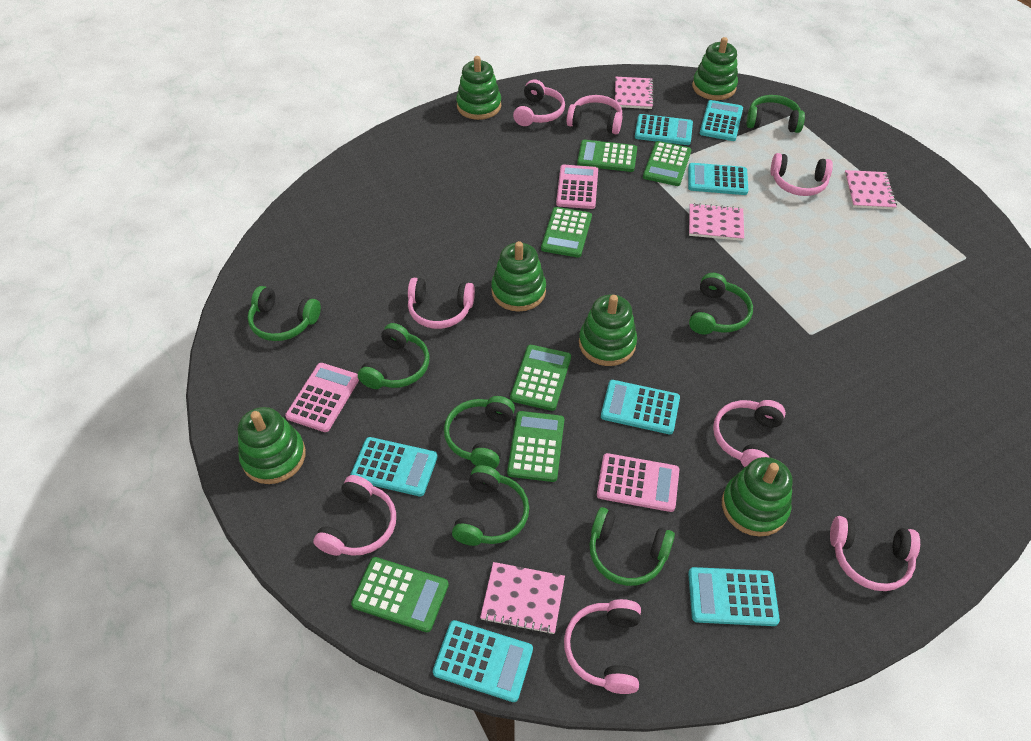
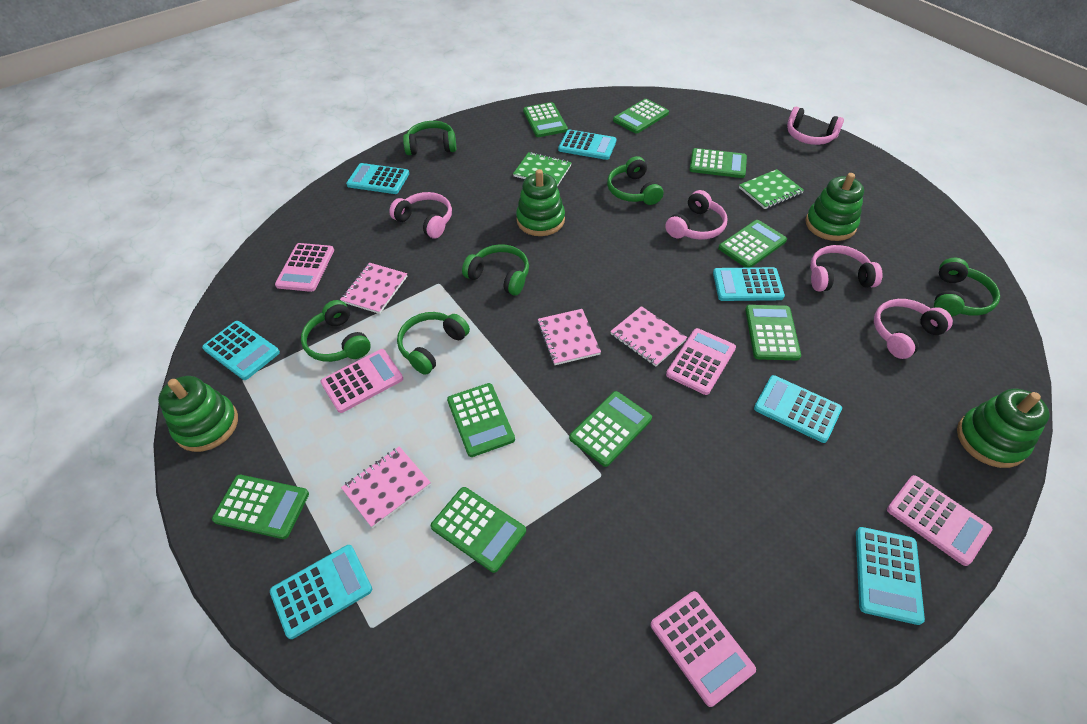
green calculator: 6 -> 9
green headphones: 7 -> 6
green notebook: 0 -> 2
green stacking toy: 6 -> 4
pink calculator: 3 -> 5
pink headphones: 8 -> 5

